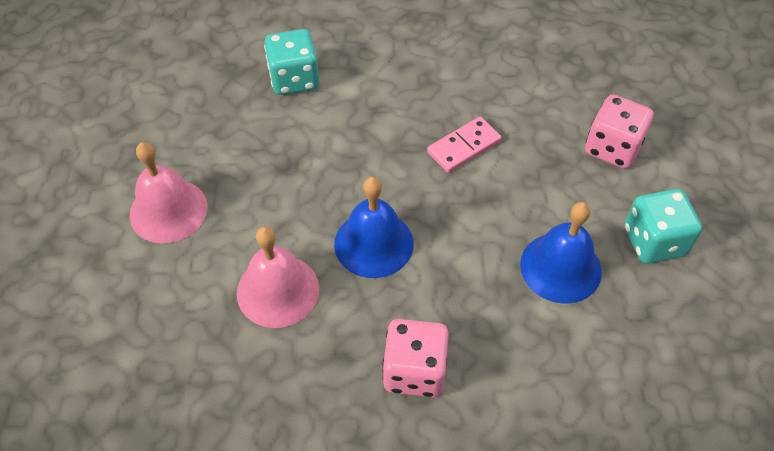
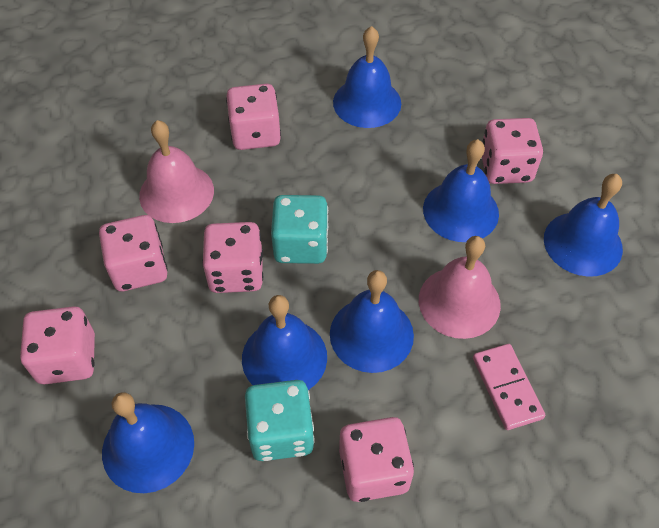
blue bell: 2 -> 6
pink dice: 2 -> 6

